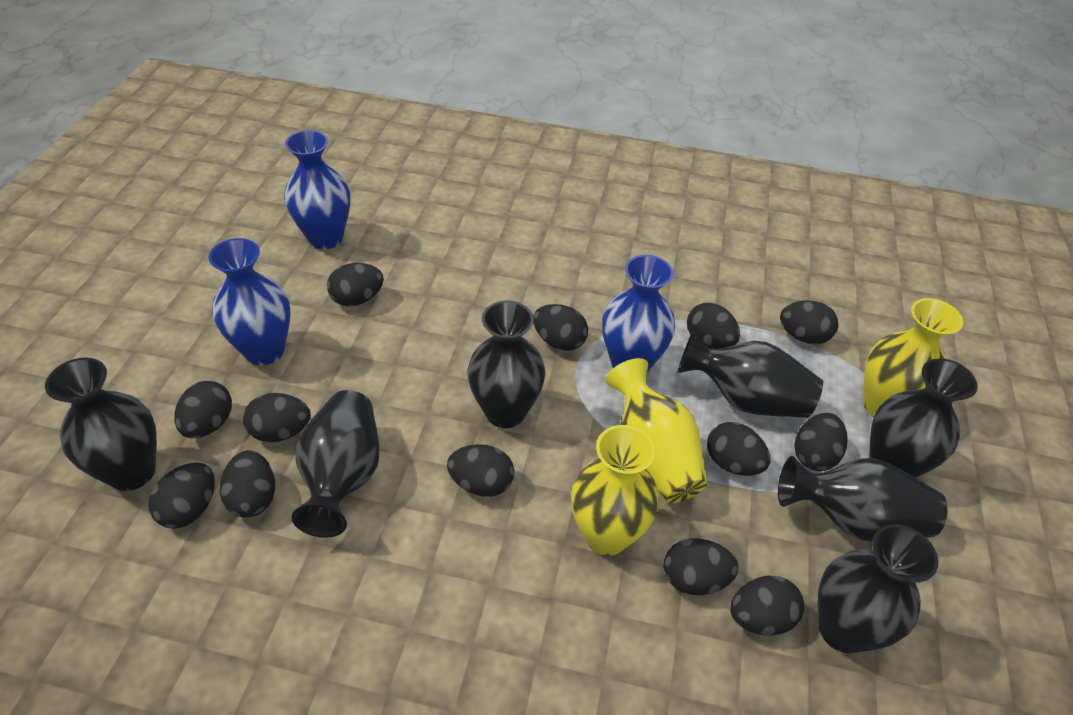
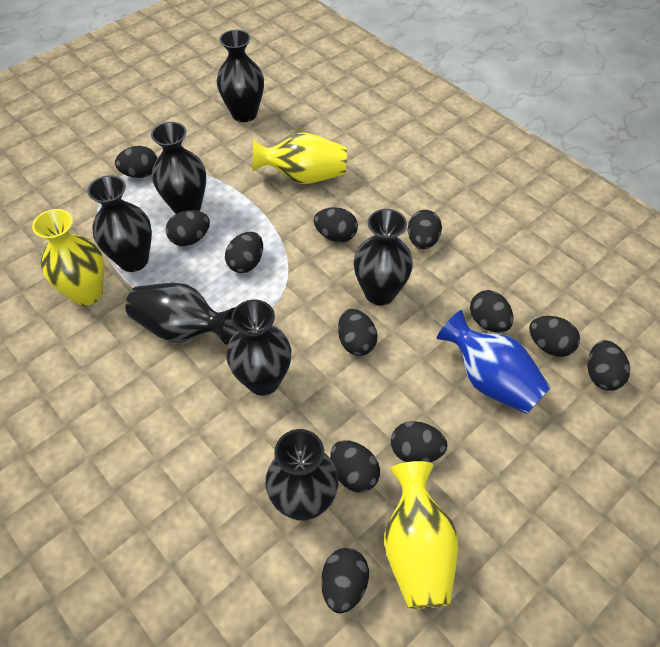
black egg: 13 -> 12
blue vase: 3 -> 1

